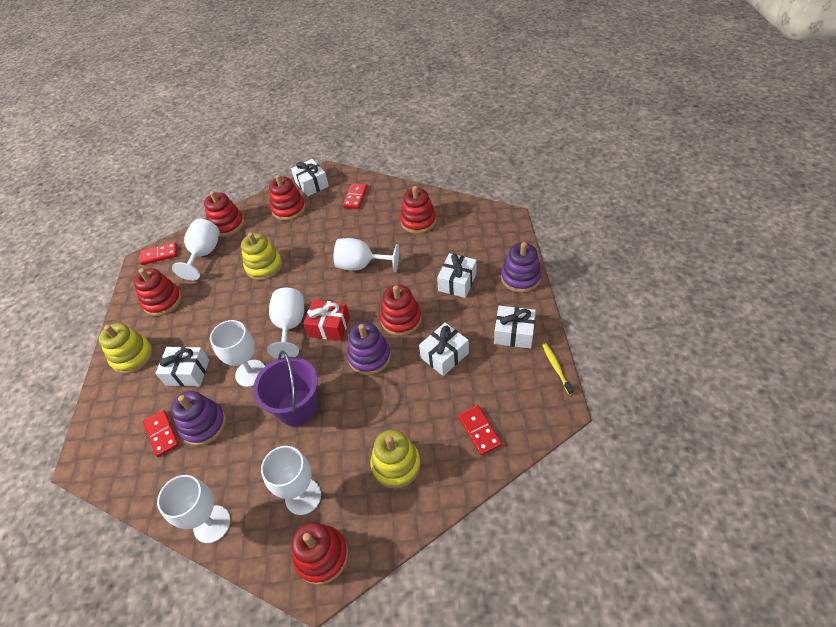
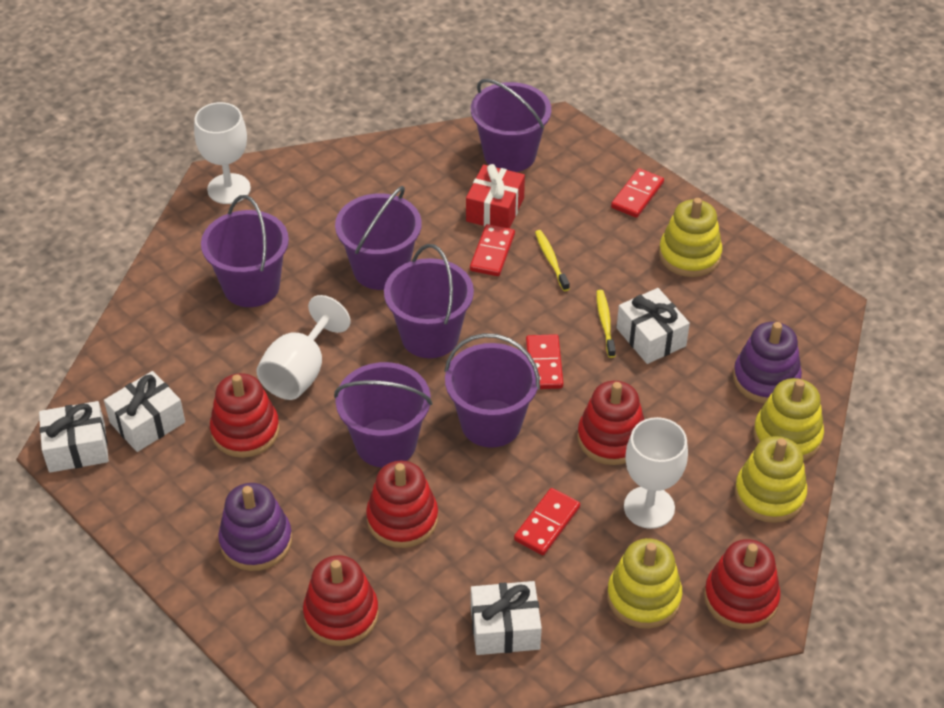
purple bucket: 1 -> 6
purple stacking toy: 3 -> 2
red stacking toy: 6 -> 5
white gift: 5 -> 4
white goblet: 6 -> 3
yellow stacking toy: 3 -> 4
yellow toothbrush: 1 -> 2

